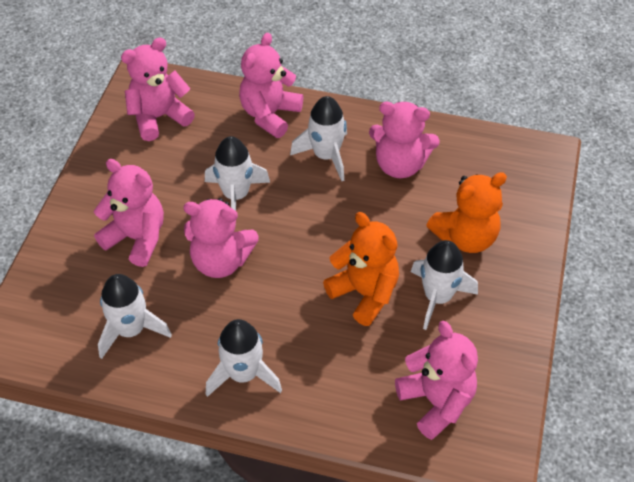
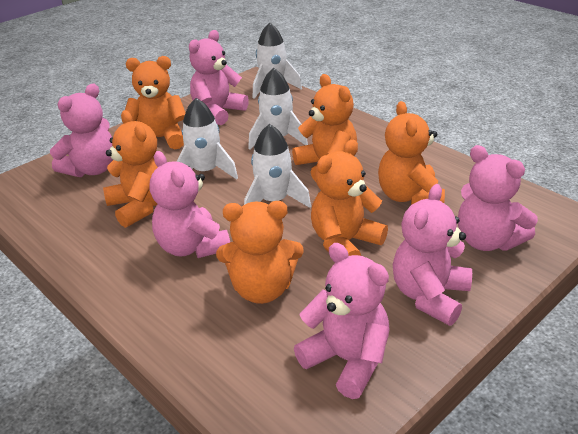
orange teddy bear: 2 -> 6
white rocket: 5 -> 4

